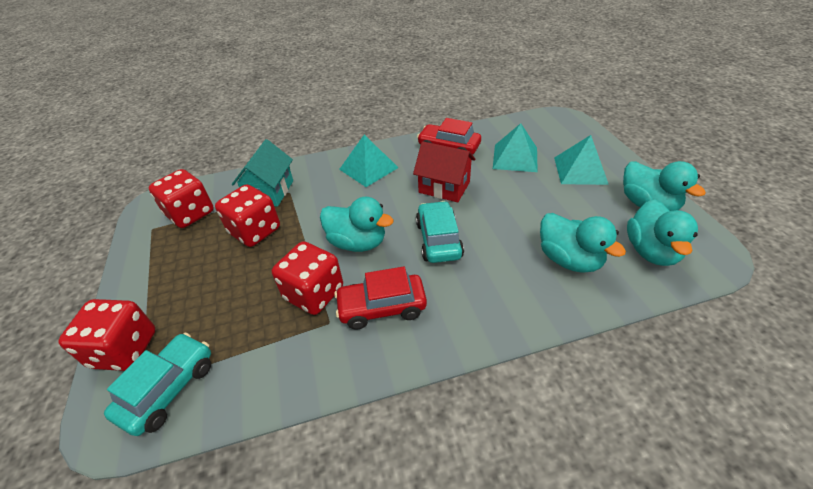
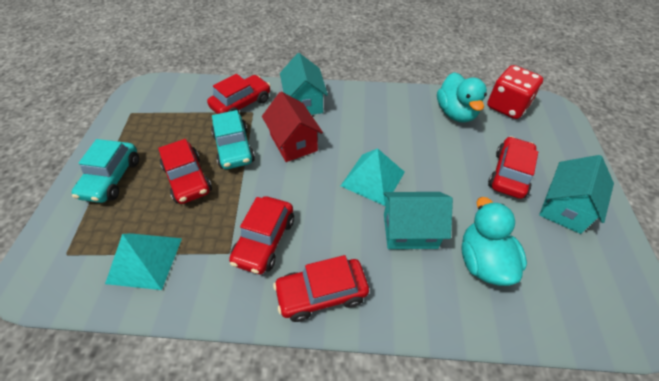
red car: 2 -> 5
red dice: 4 -> 1
turquoise duck: 4 -> 2
turquoise house: 1 -> 3
turquoise pyramid: 3 -> 2

